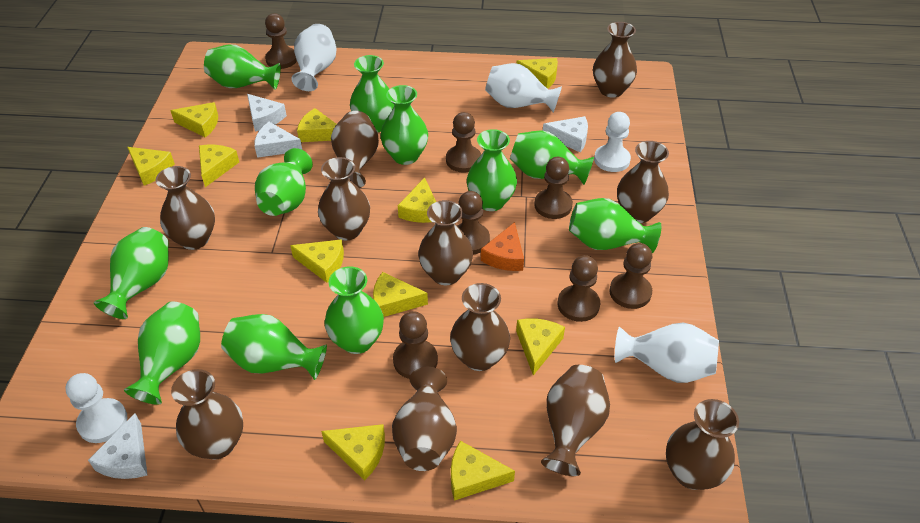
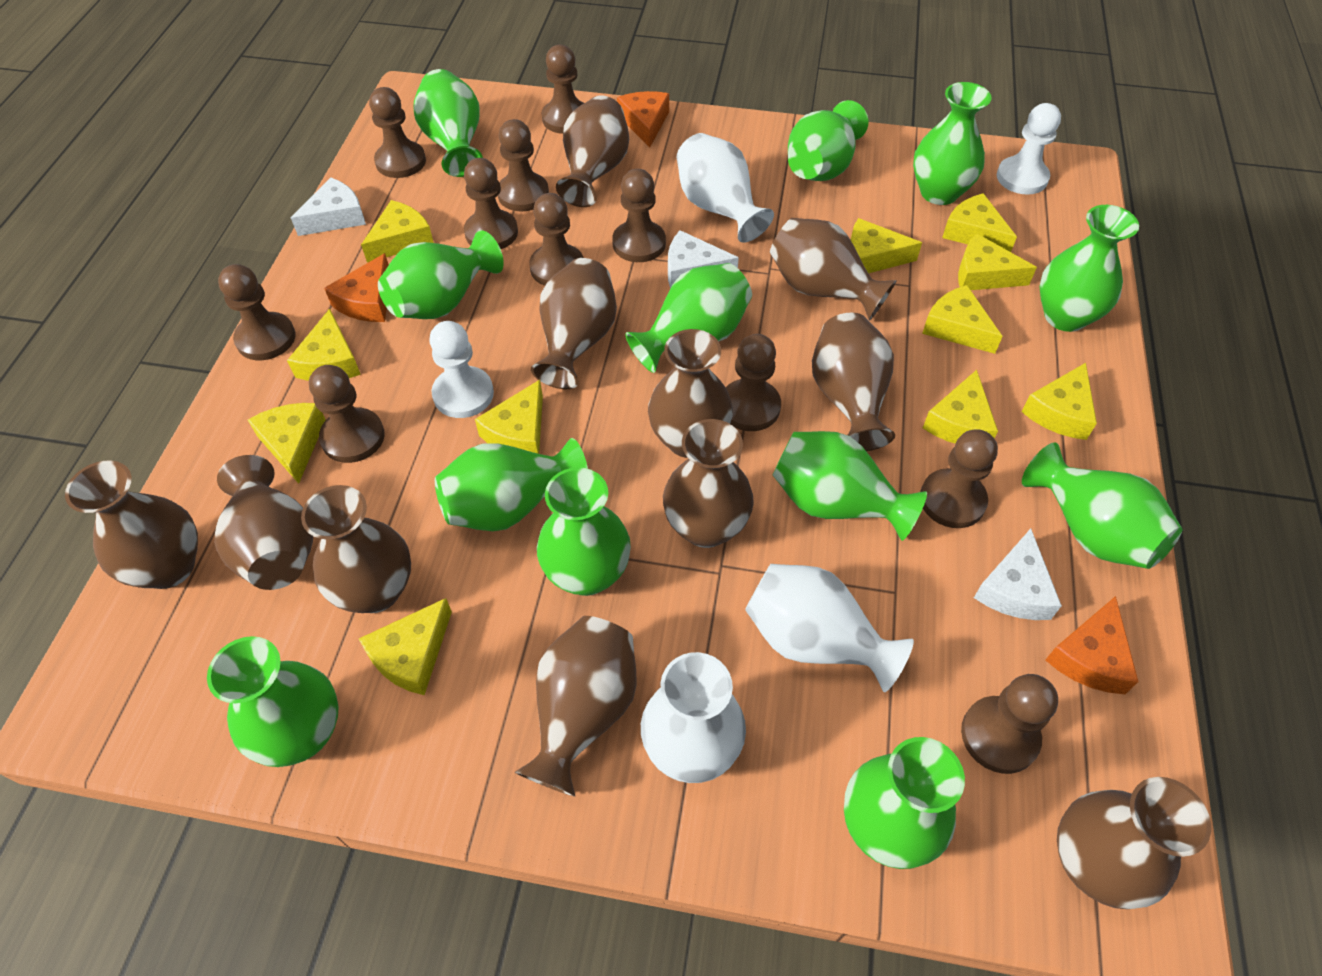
brown pawn: 7 -> 11
green vase: 11 -> 12
orange cheese: 1 -> 3
white cheese: 4 -> 3

